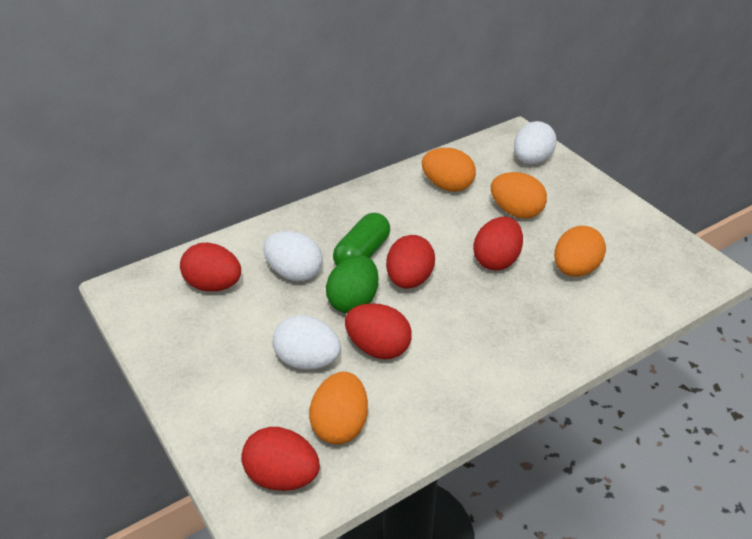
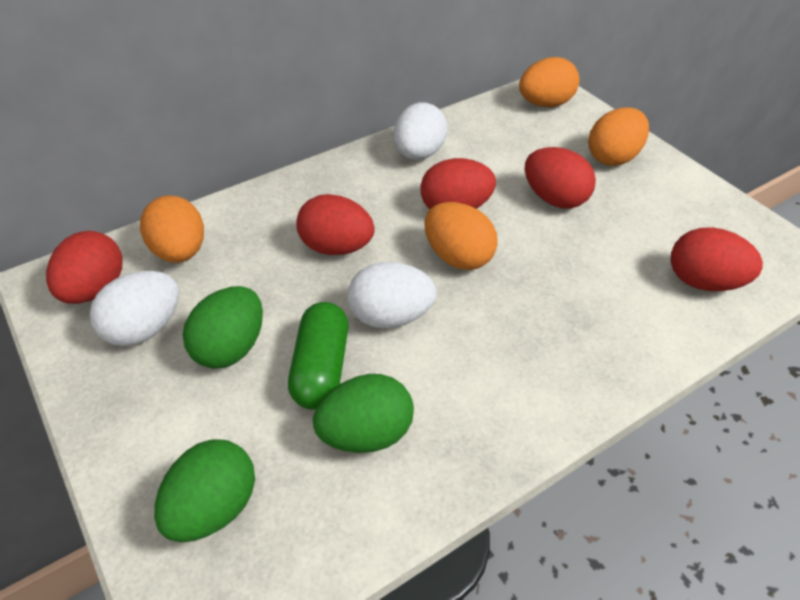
green egg: 1 -> 3

